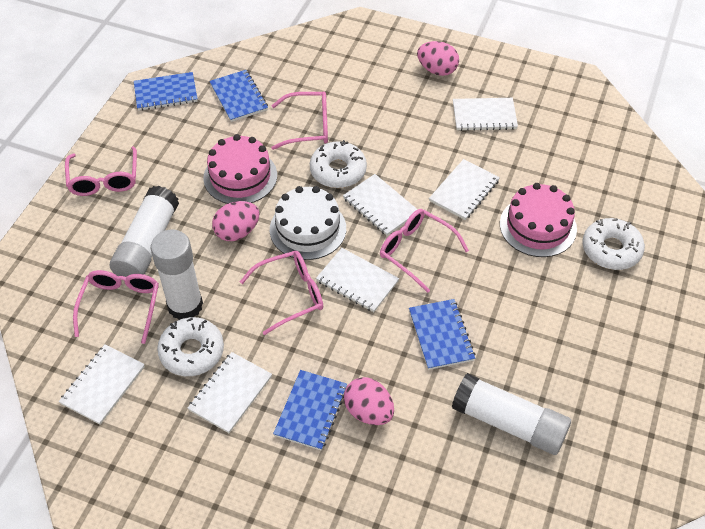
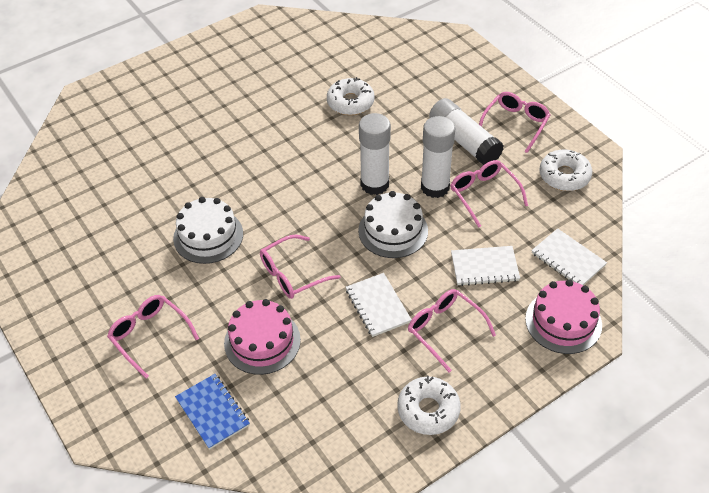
blue notebook: 4 -> 1
pink egg: 3 -> 0
white cake: 1 -> 2
white notebook: 6 -> 3

